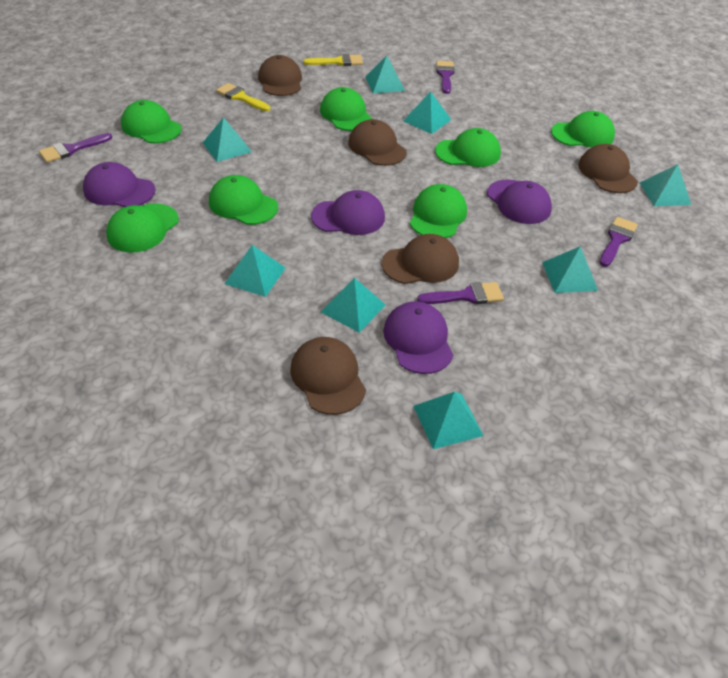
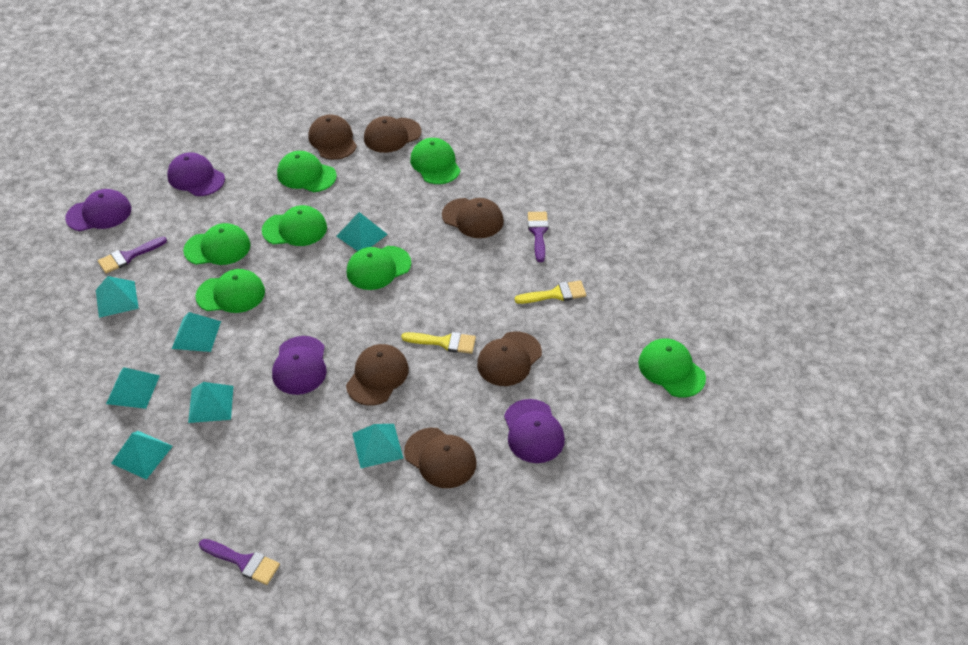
brown cap: 5 -> 6
purple brush: 4 -> 3
turquoise pyramid: 8 -> 7

